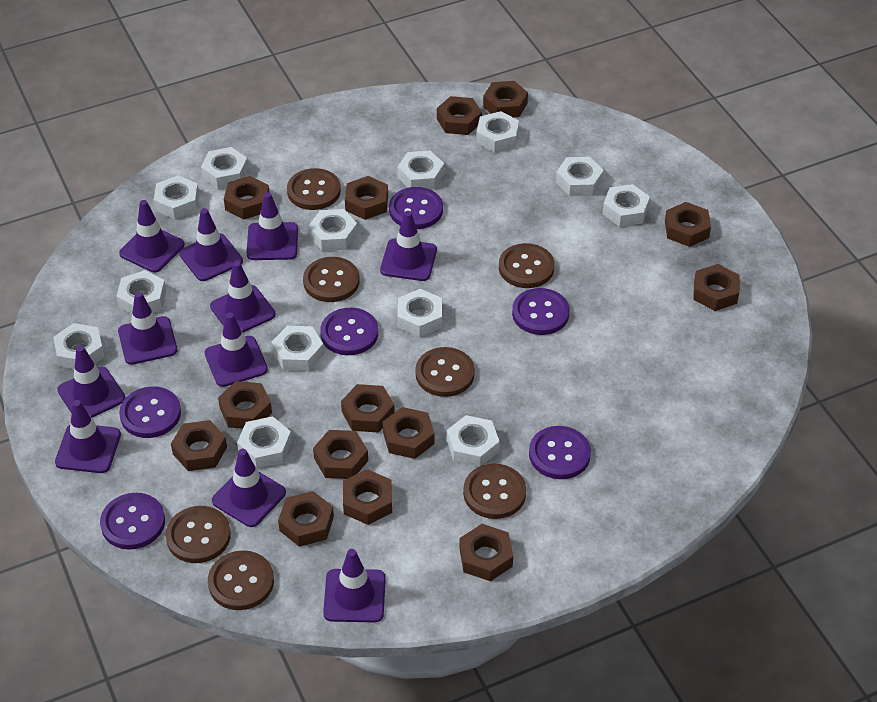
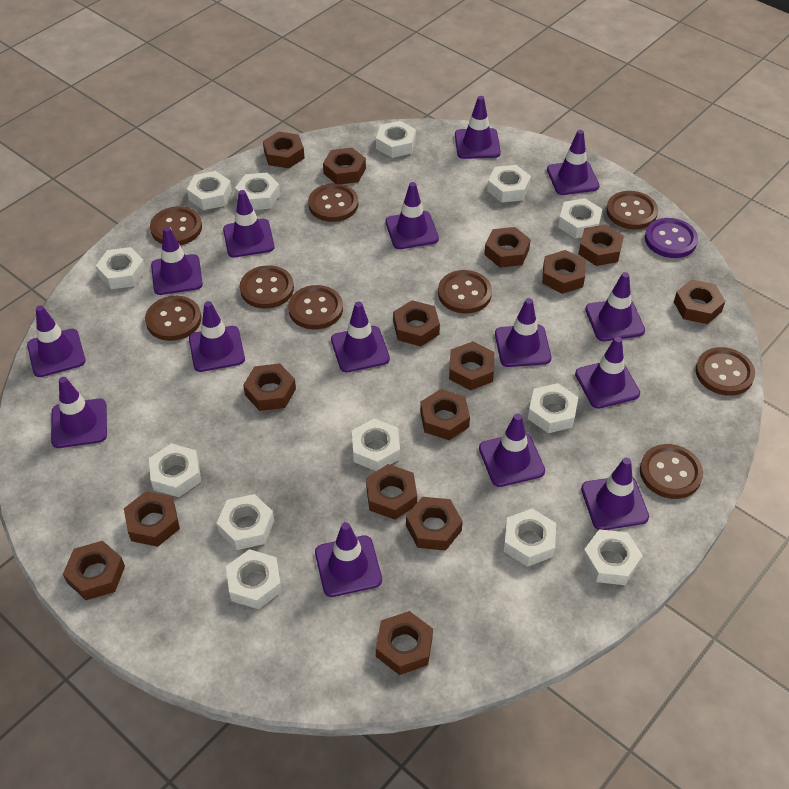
brown button: 7 -> 9
brown nut: 14 -> 15
purple button: 6 -> 1
purple traffic cone: 11 -> 15

